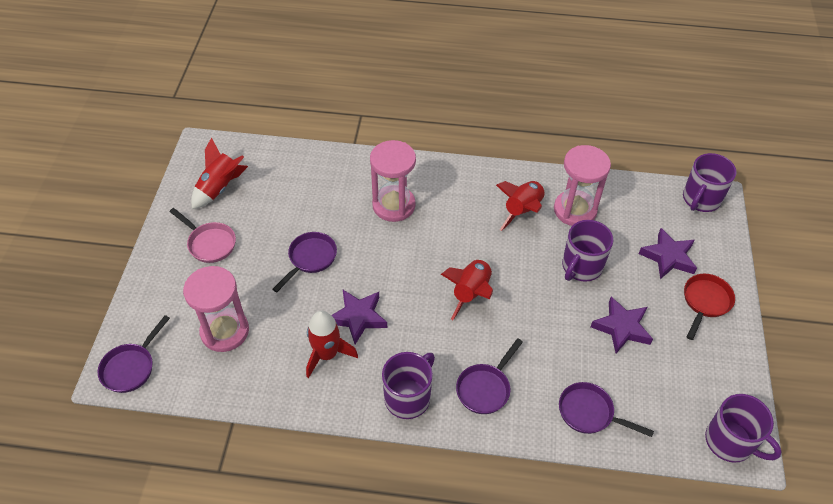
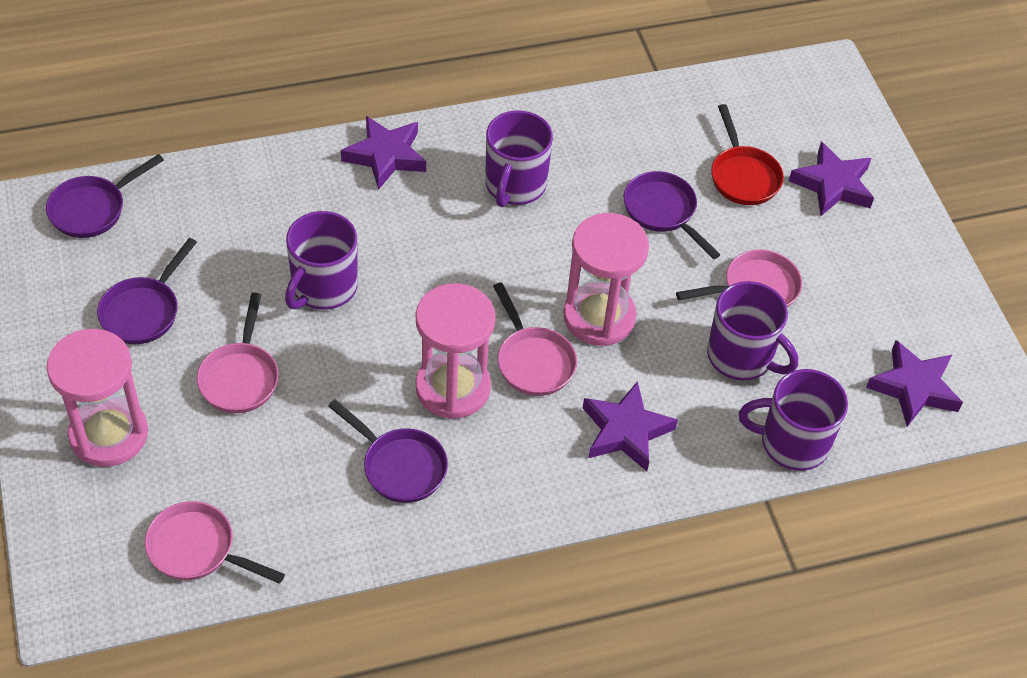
pink pan: 1 -> 4
purple star: 3 -> 4
red rocket: 4 -> 0

